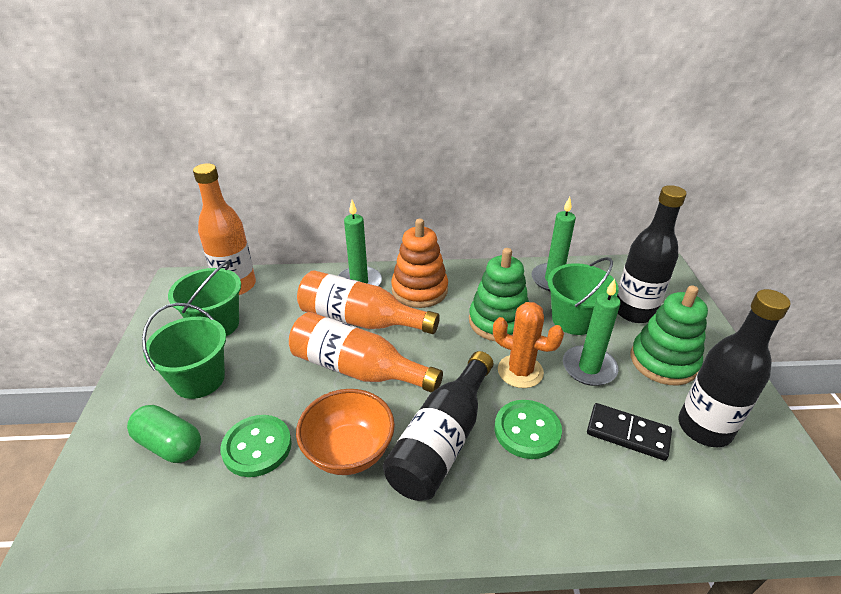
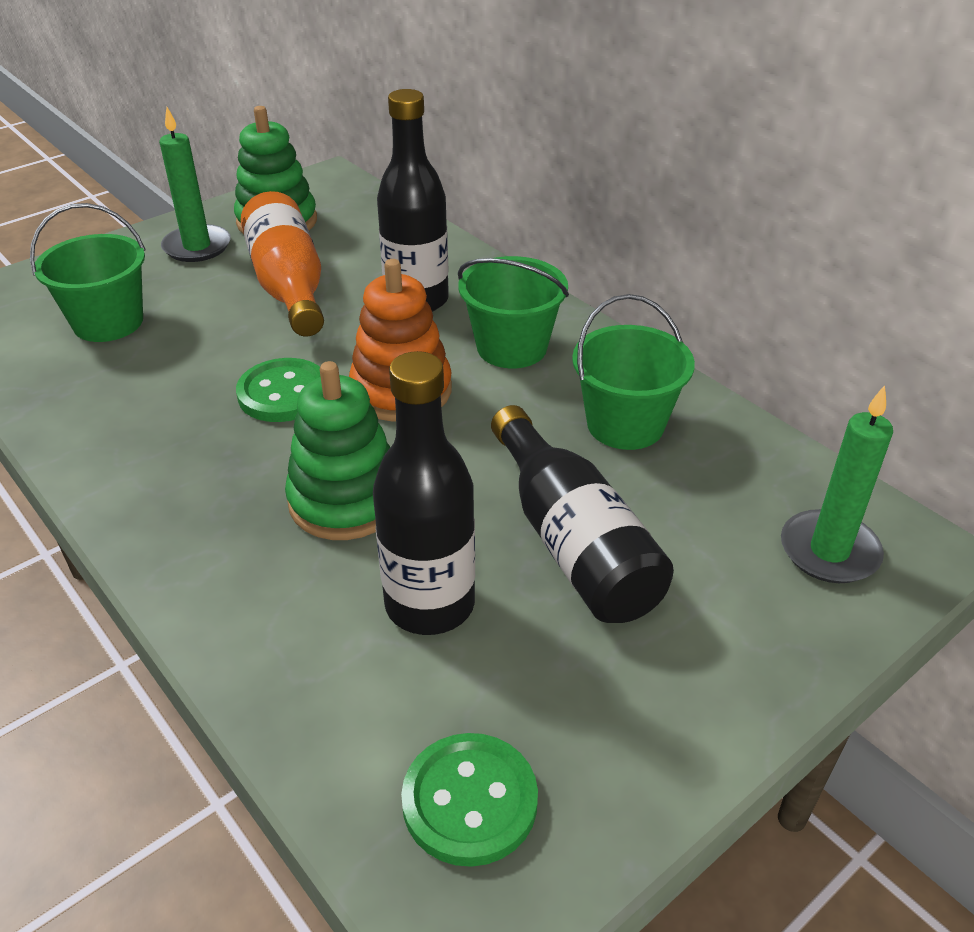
black domino: 1 -> 0
green candle: 3 -> 2
green capsule: 1 -> 0
orange bottle: 3 -> 1
orange bowl: 1 -> 0
orange cactus: 1 -> 0

